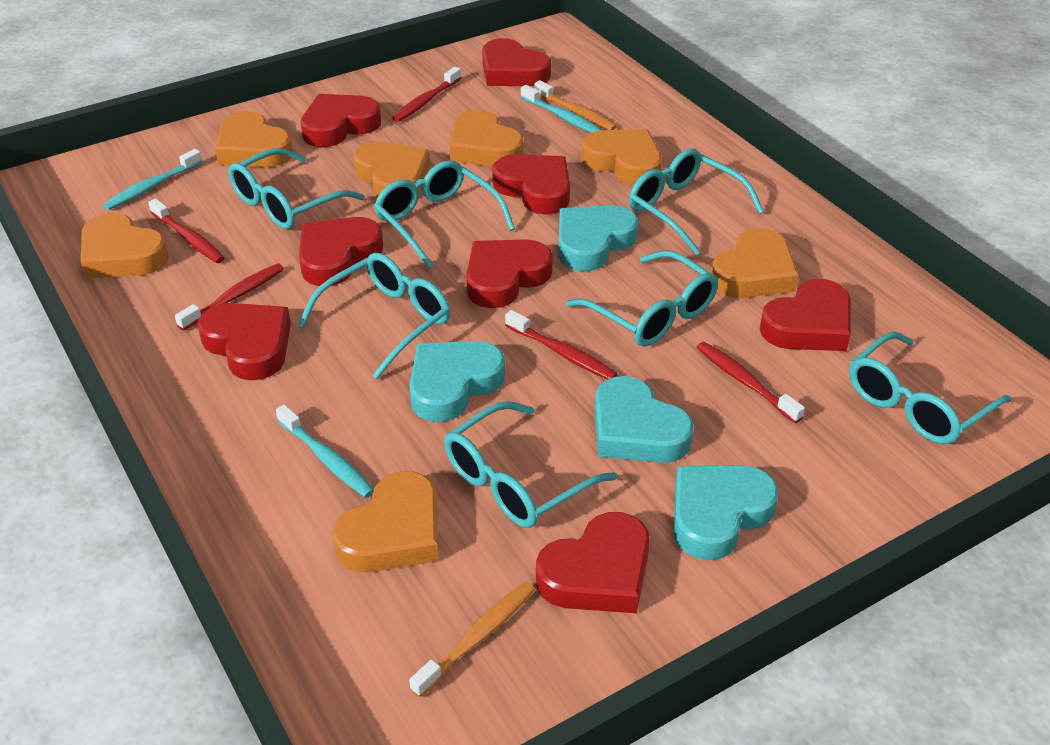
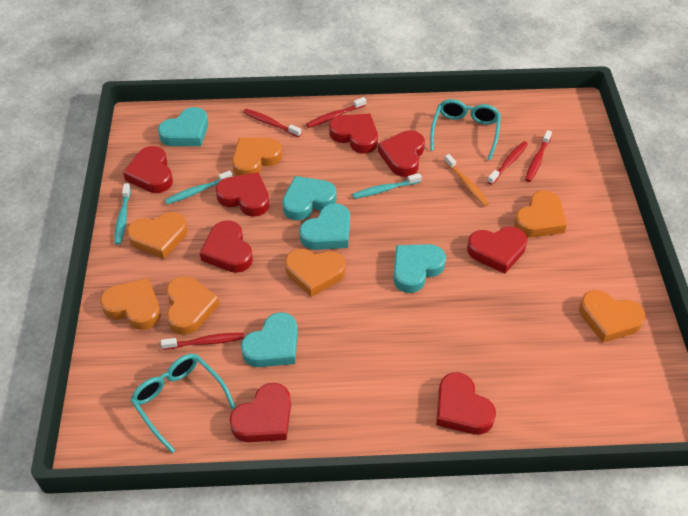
orange toothbrush: 2 -> 1
turquoise glasses: 7 -> 2
turquoise heart: 4 -> 5

